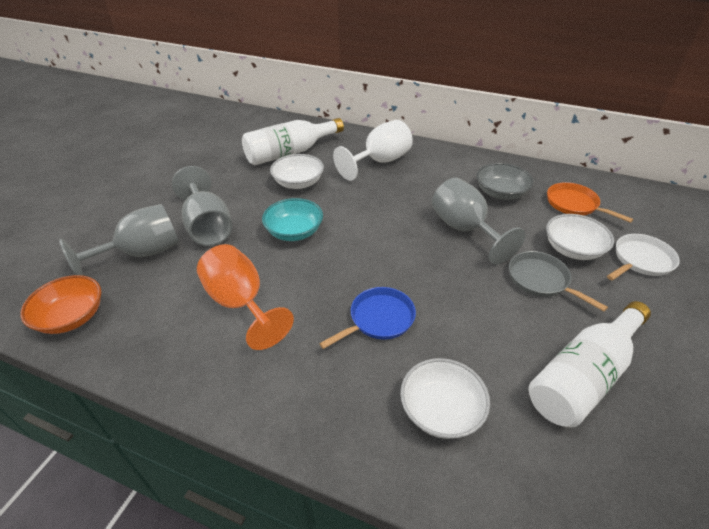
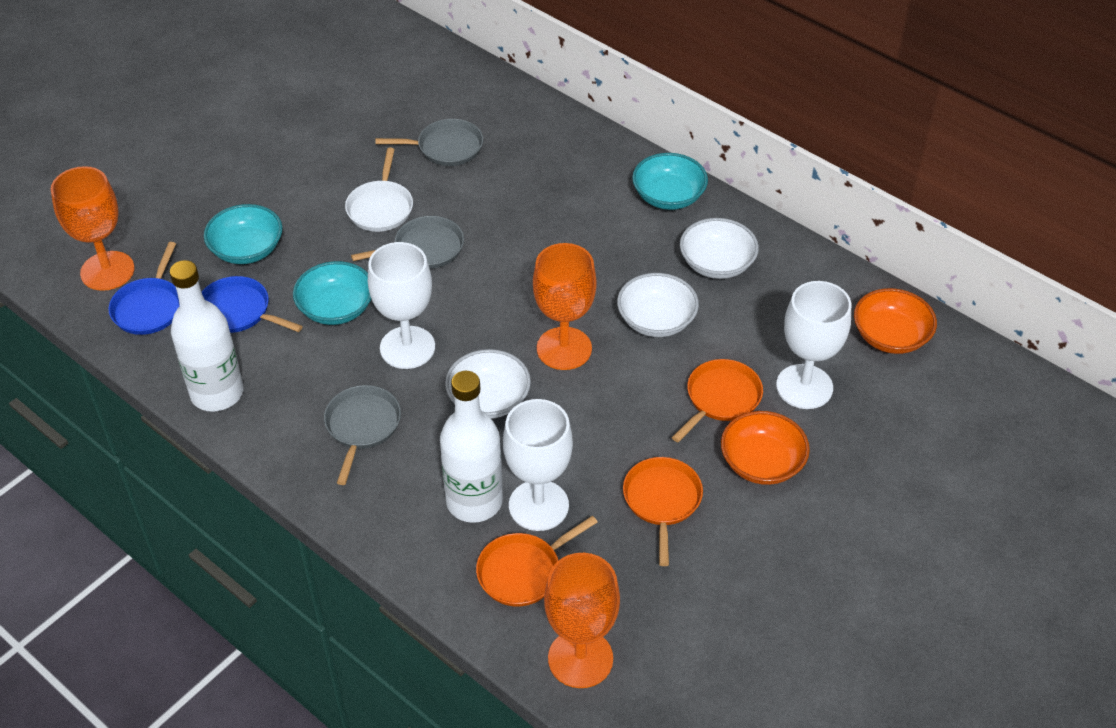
blue pan: 1 -> 2
grey bowl: 1 -> 0
grey goblet: 3 -> 0
grey pan: 1 -> 3
orange bowl: 1 -> 2
orange goblet: 1 -> 3
orange pan: 1 -> 3
turquoise bowl: 1 -> 3
white goblet: 1 -> 3

